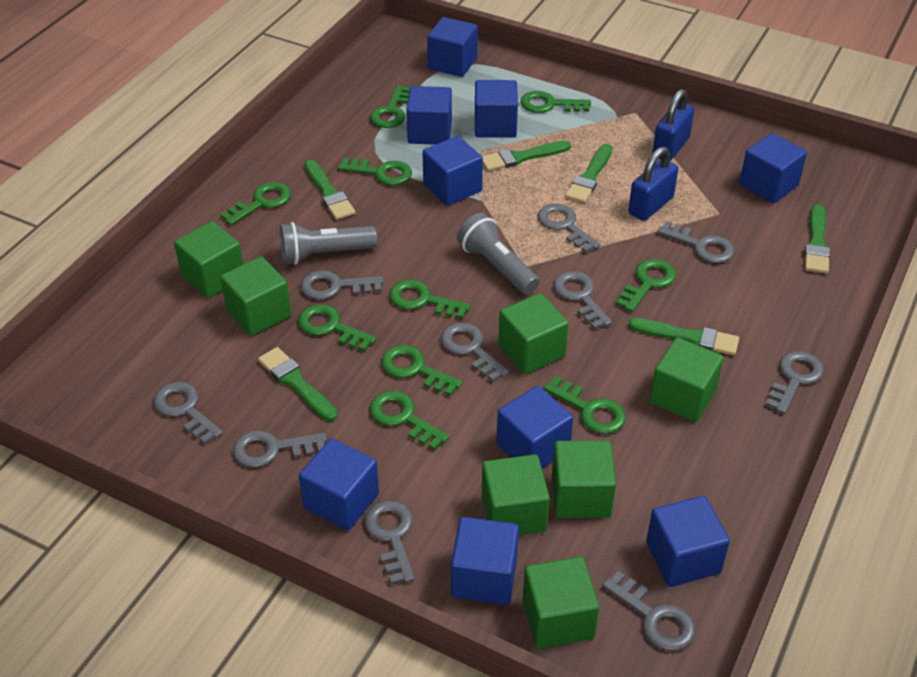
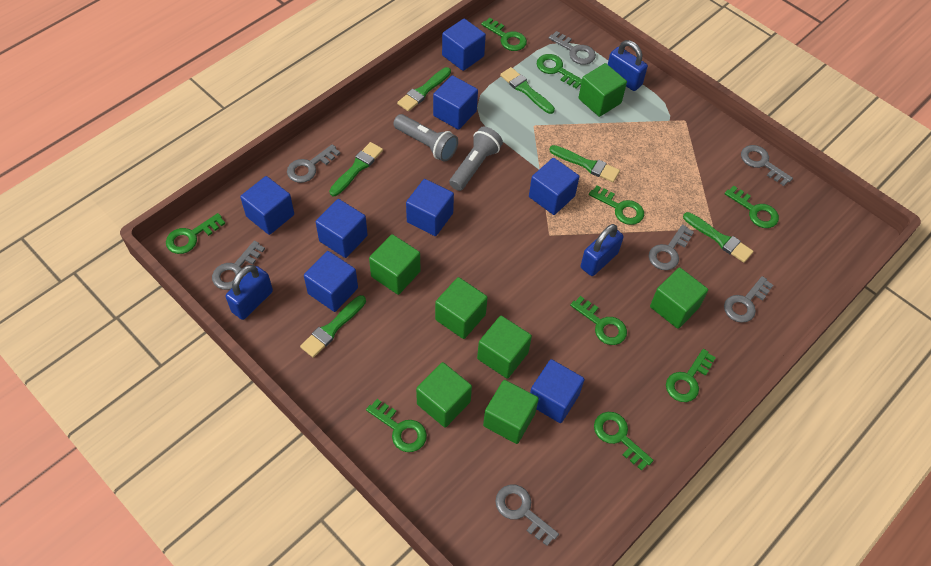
blue cube: 9 -> 8
blue padlock: 2 -> 3
green key: 10 -> 9
grey key: 10 -> 7

